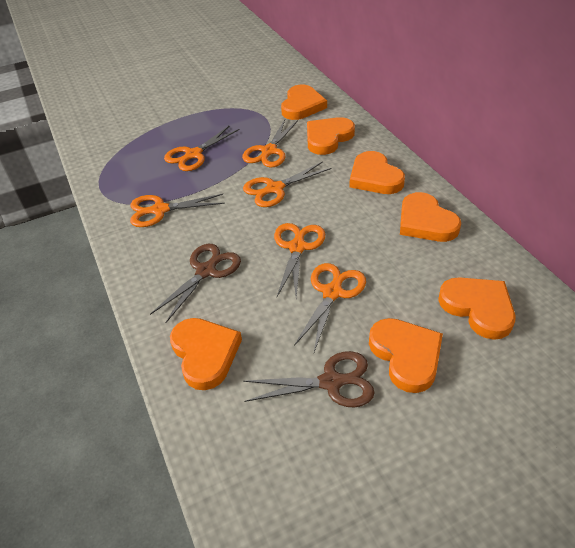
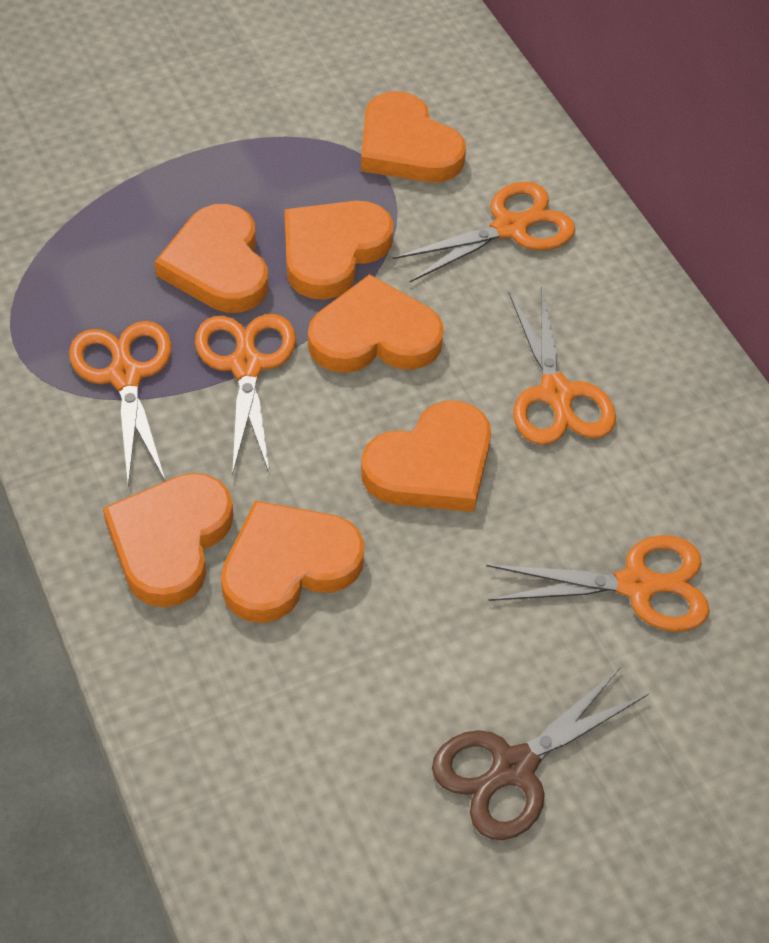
brown scissors: 2 -> 1
orange scissors: 6 -> 5

